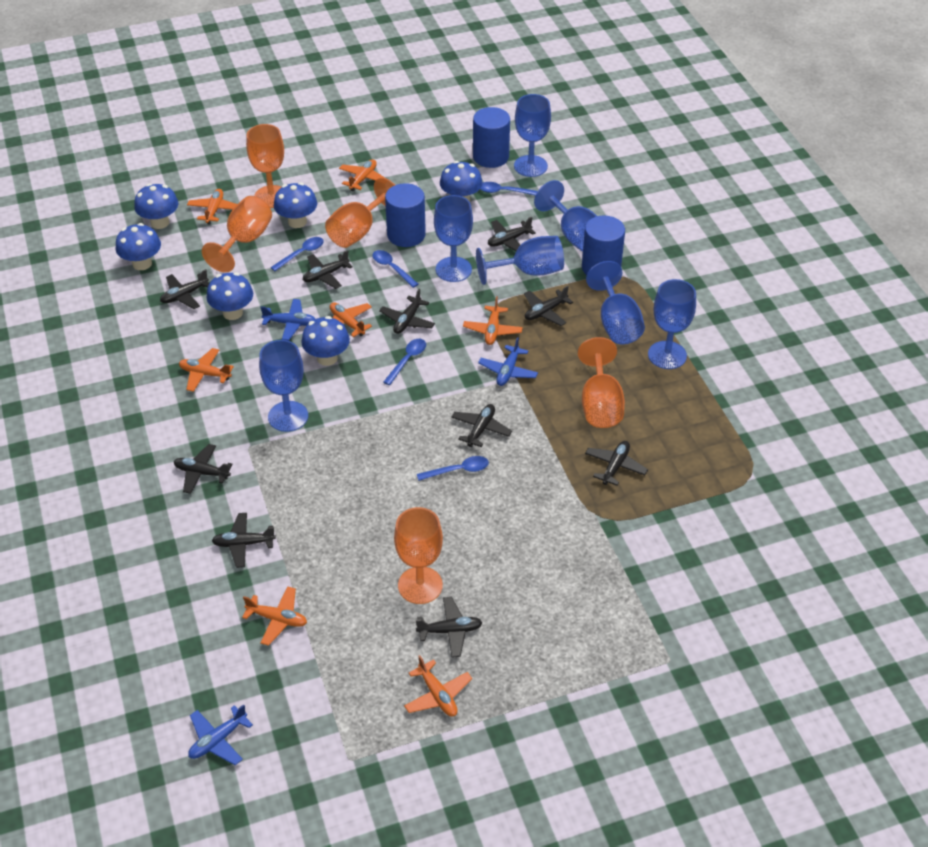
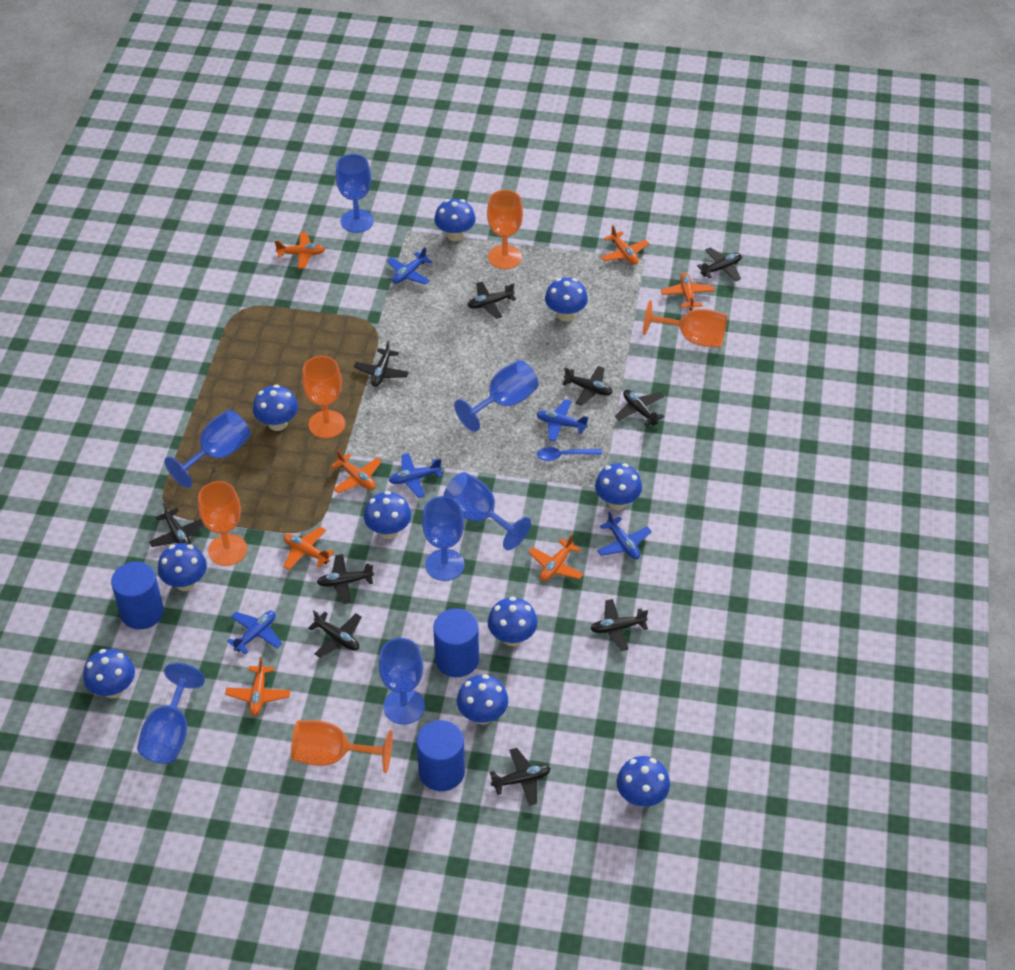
blue mushroom: 6 -> 10
blue plane: 3 -> 5
blue spoon: 5 -> 1

